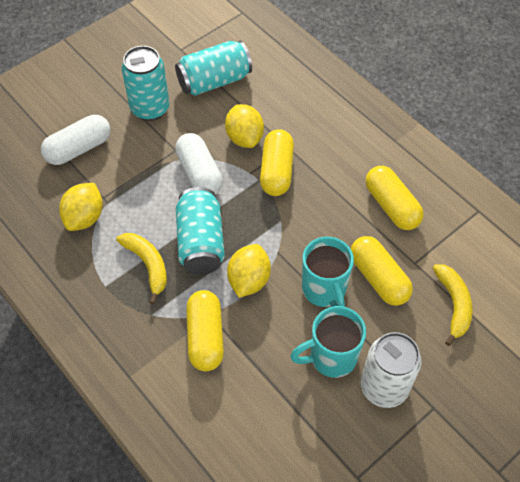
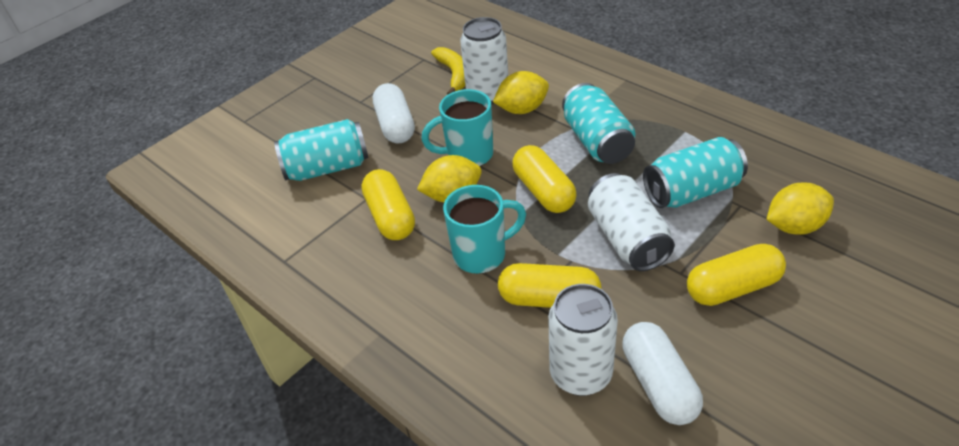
white can: 1 -> 3
yellow banana: 2 -> 1

